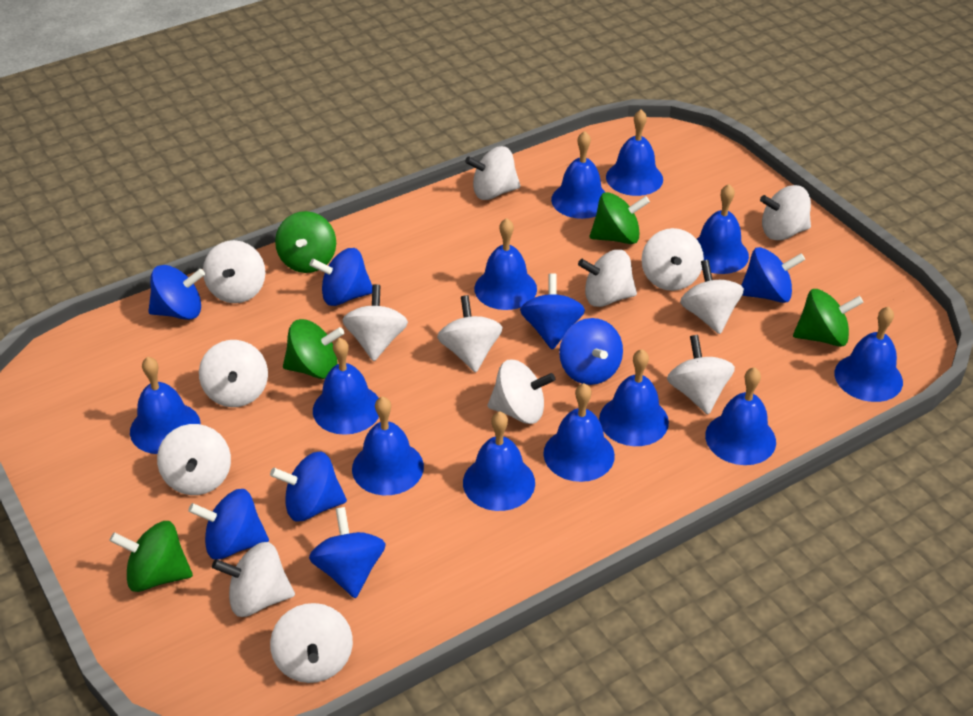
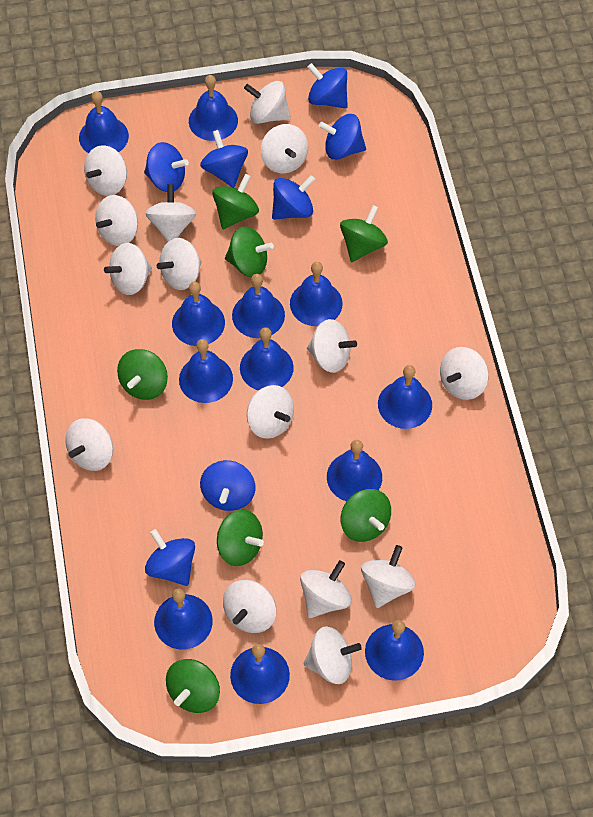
blue spinning top: 8 -> 7
green spinning top: 5 -> 7
white spinning top: 14 -> 15

